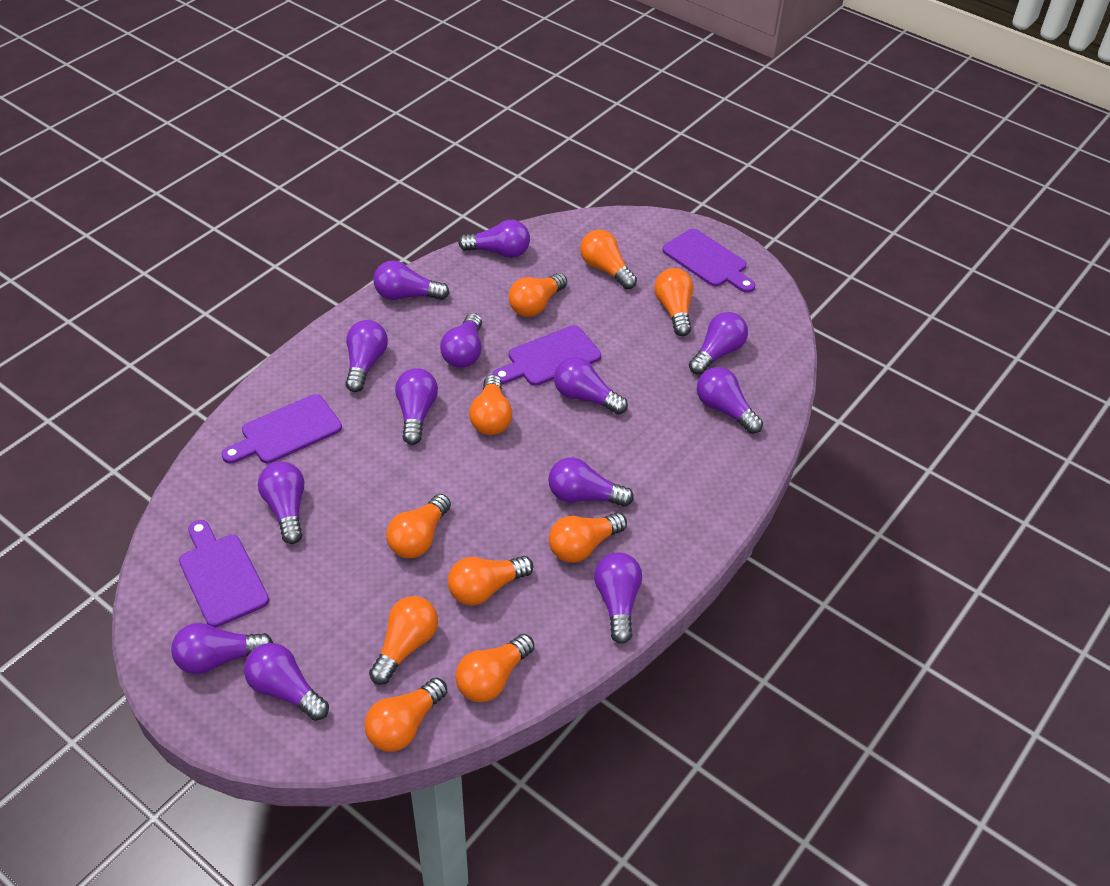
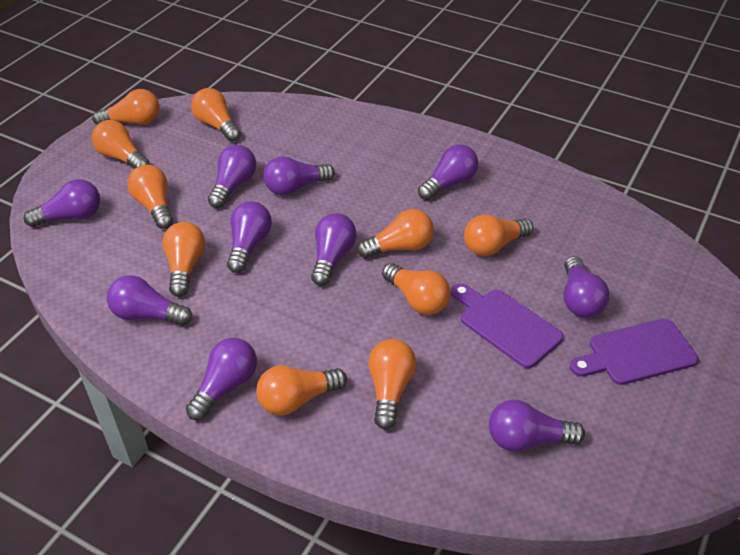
purple cutting board: 4 -> 2
purple light bulb: 13 -> 10

